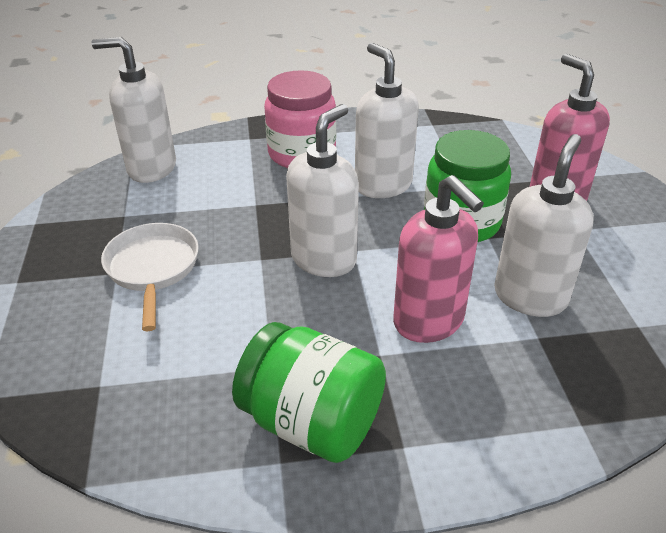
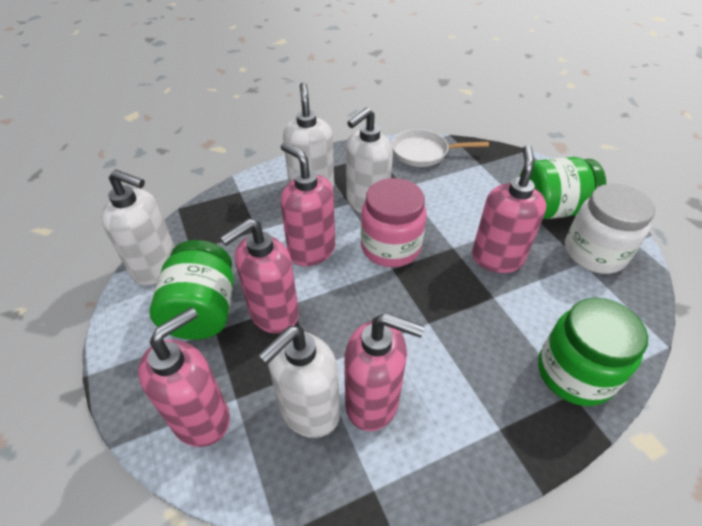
green jar: 2 -> 3
pink soap dispenser: 2 -> 5
white jar: 0 -> 1

